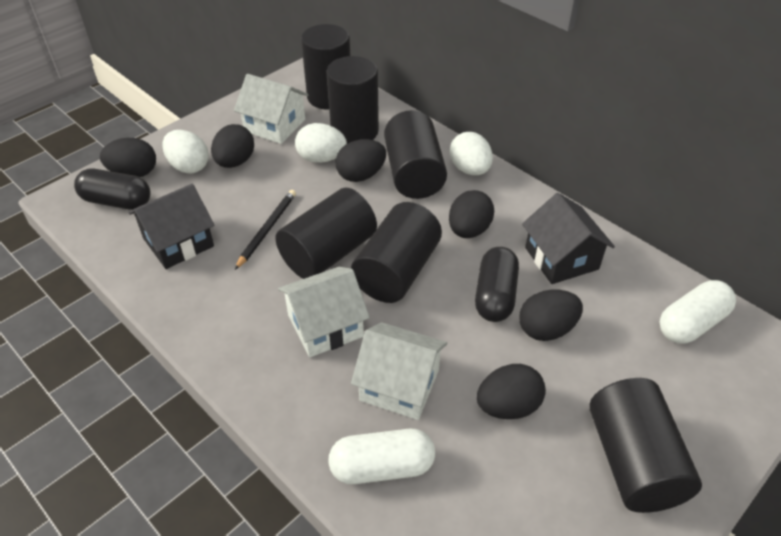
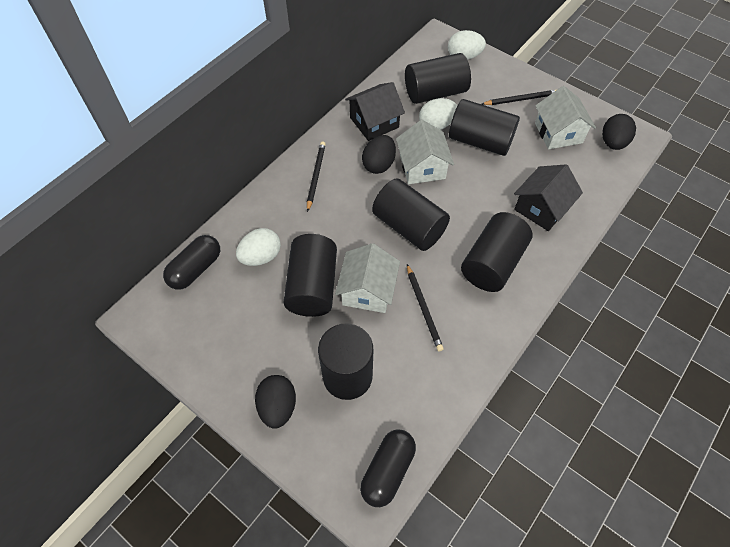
black egg: 6 -> 3
black pencil: 1 -> 3
white capsule: 2 -> 0

